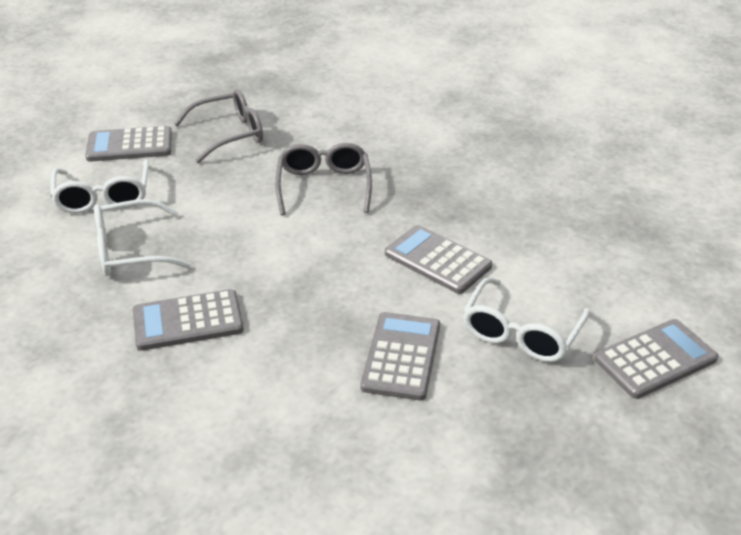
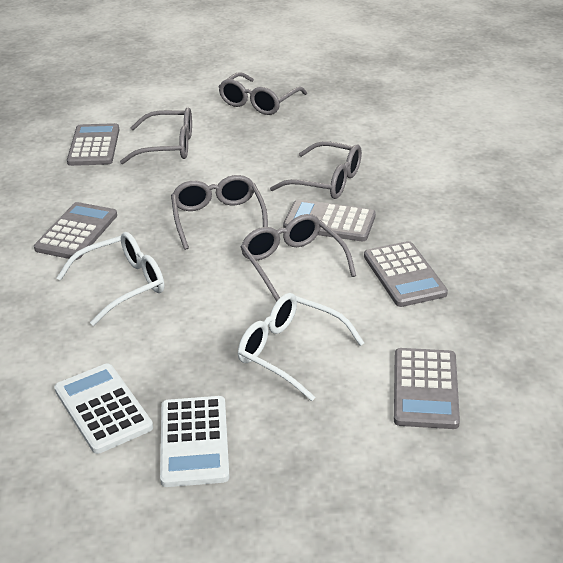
grey glasses: 2 -> 5
white calculator: 0 -> 2
white glasses: 3 -> 2

